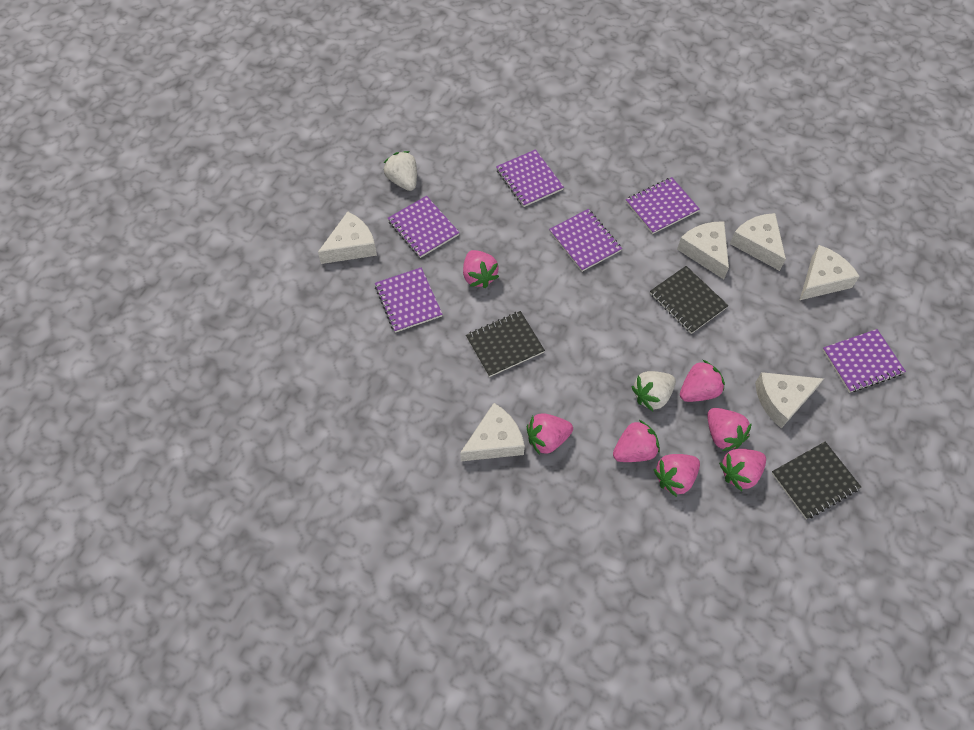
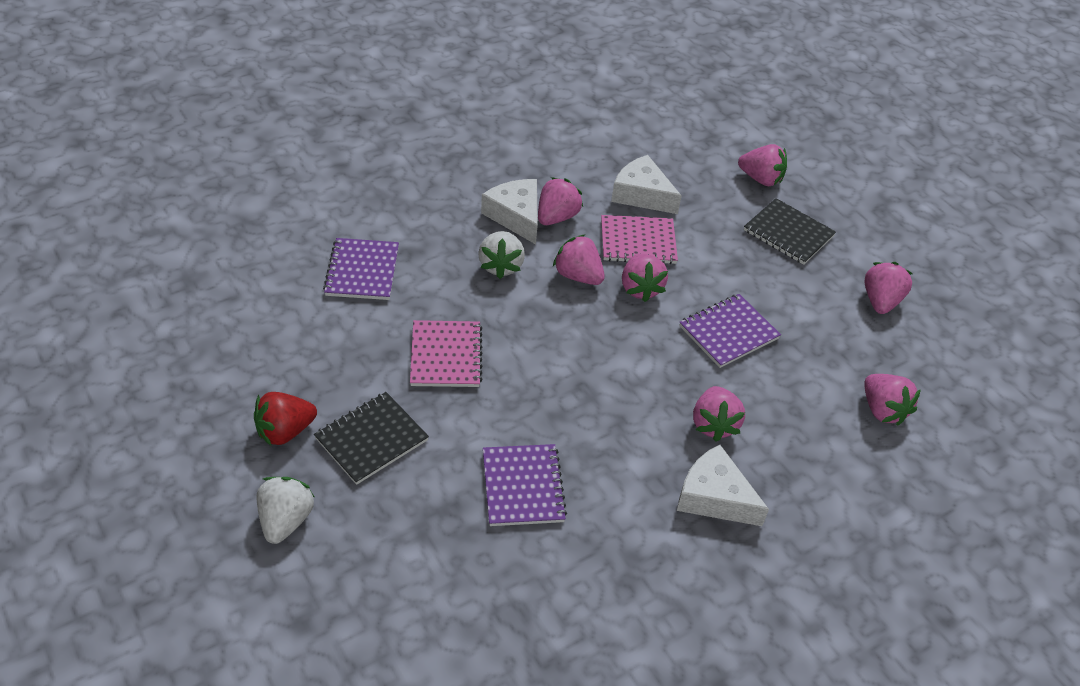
black notebook: 3 -> 2
pink notebook: 0 -> 2
purple notebook: 6 -> 3
red strawberry: 0 -> 1
white cheese: 6 -> 3

